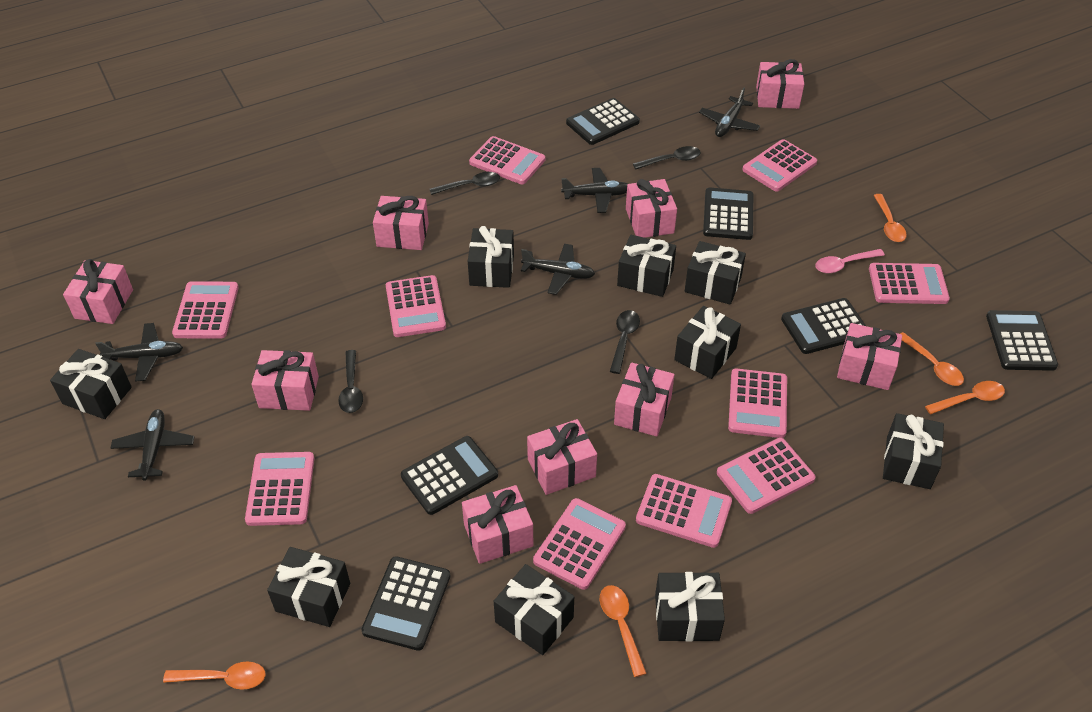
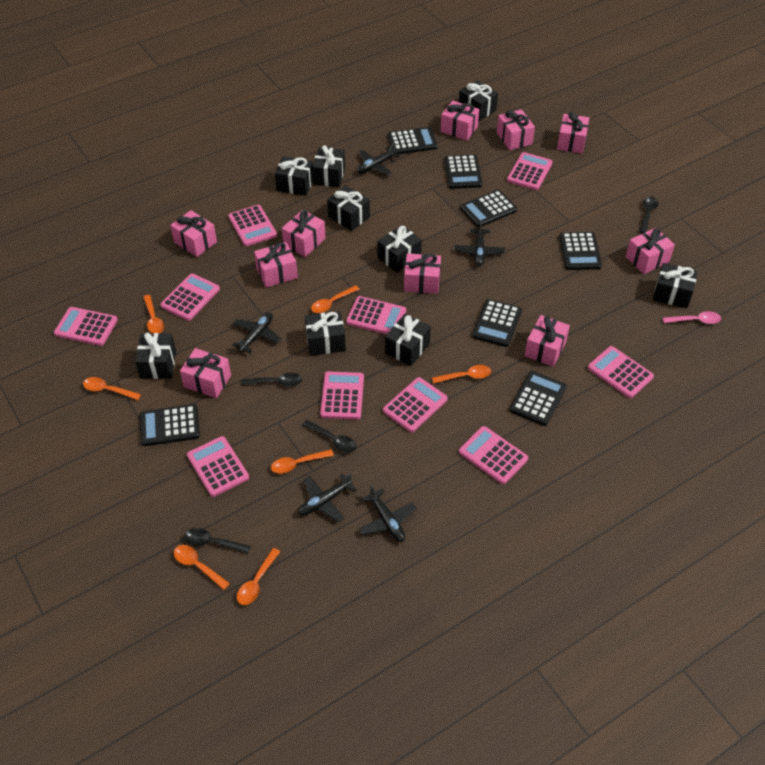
black calculator: 6 -> 7
orange spoon: 5 -> 7
pink gift: 9 -> 10

